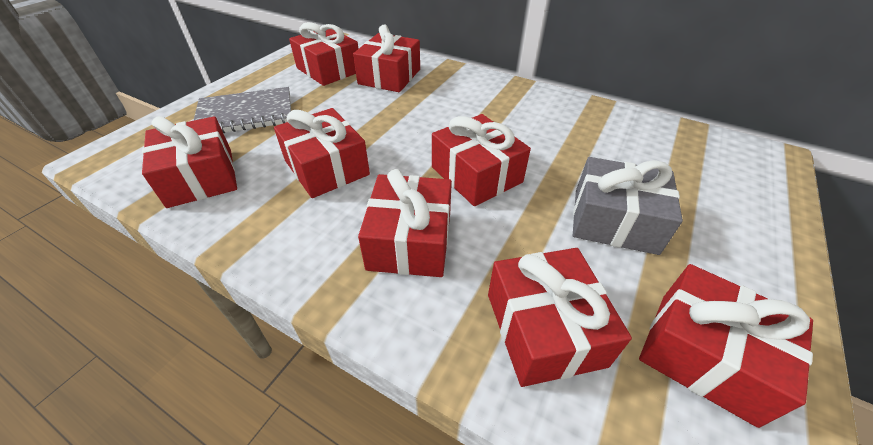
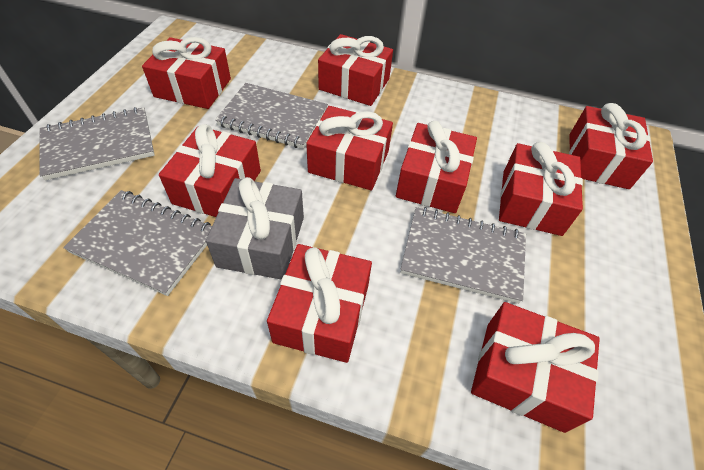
grey notebook: 1 -> 4
red gift: 8 -> 9

